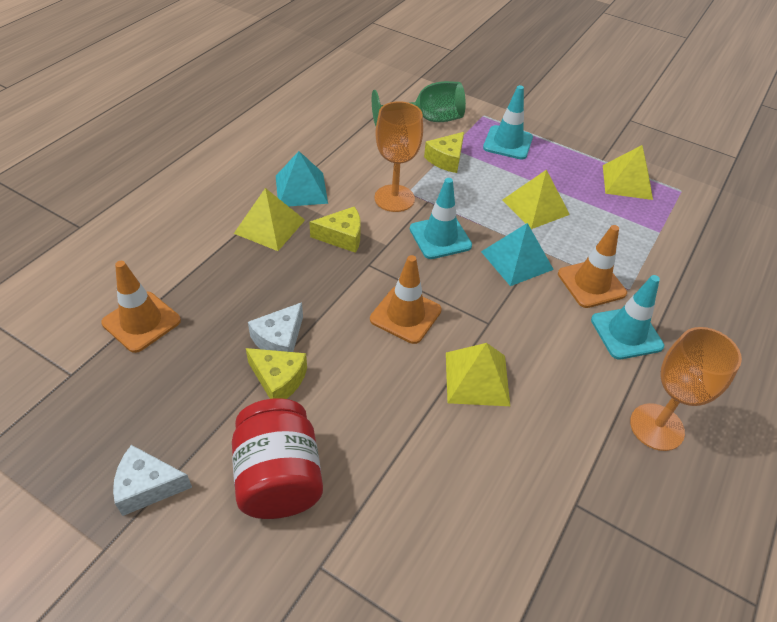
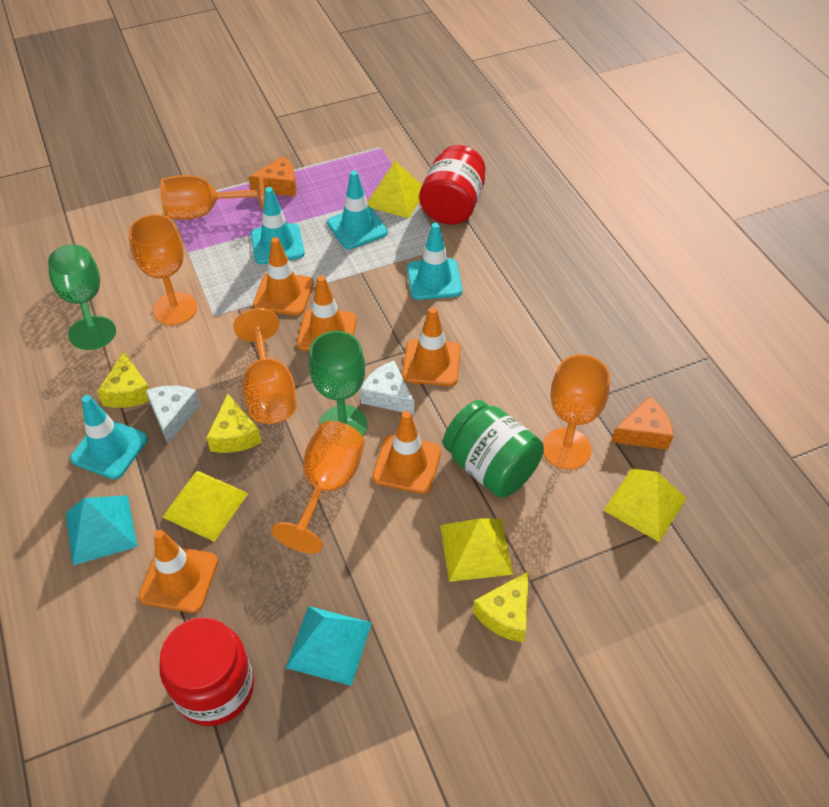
green goblet: 1 -> 2
green jar: 0 -> 1
orange cheese: 0 -> 2
orange goblet: 2 -> 5
orange traffic cone: 3 -> 5
red jar: 1 -> 2
turquoise traffic cone: 3 -> 4

